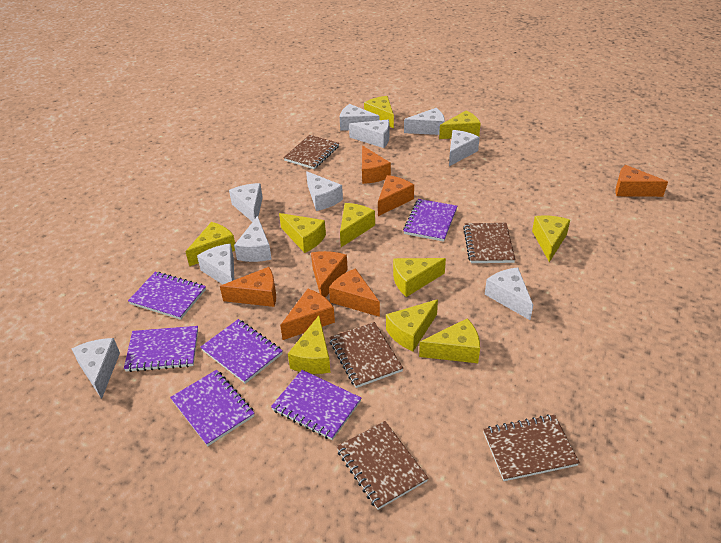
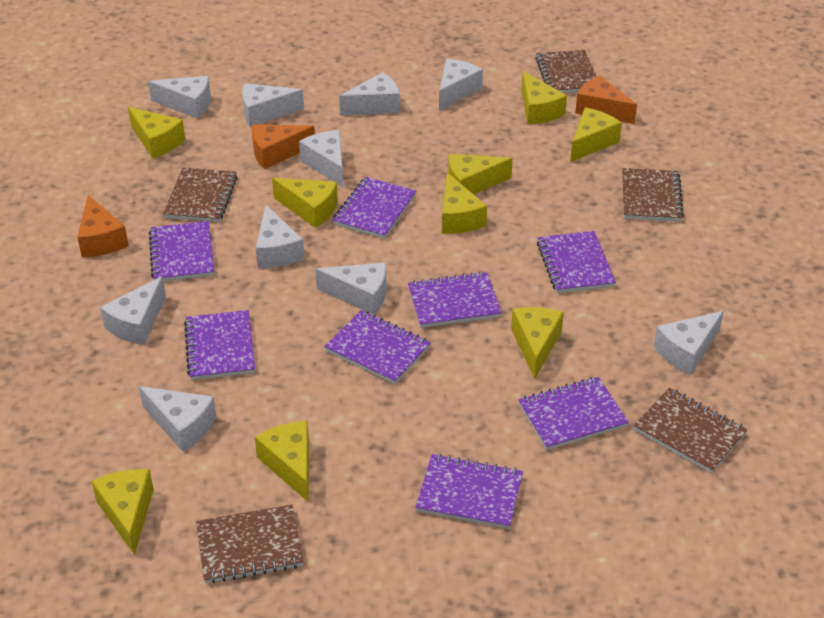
orange cheese: 7 -> 3
purple notebook: 6 -> 8
yellow cheese: 10 -> 9

